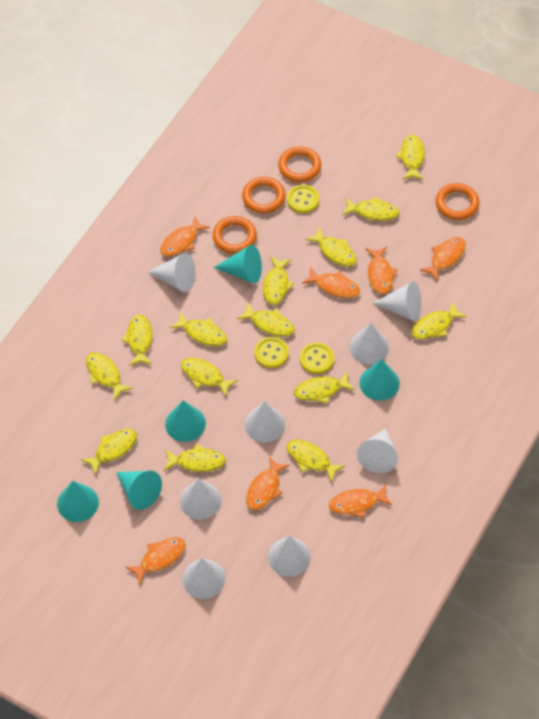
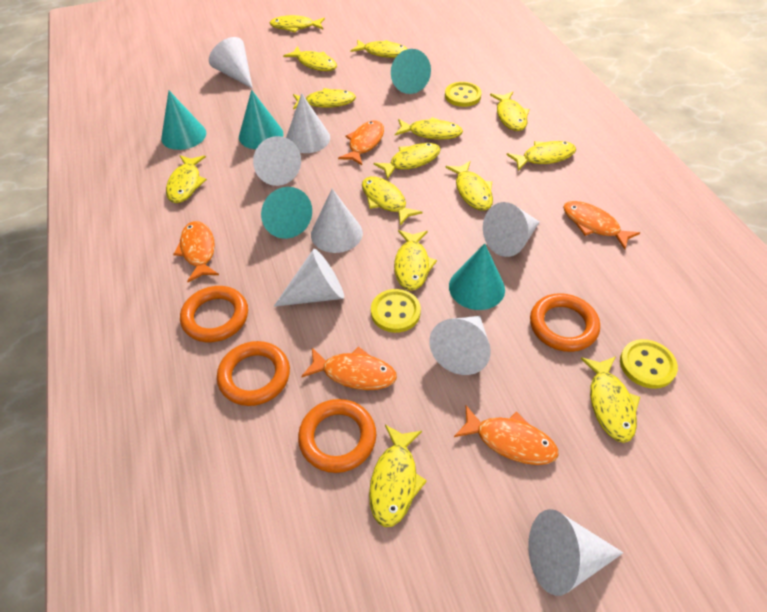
orange fish: 7 -> 5

